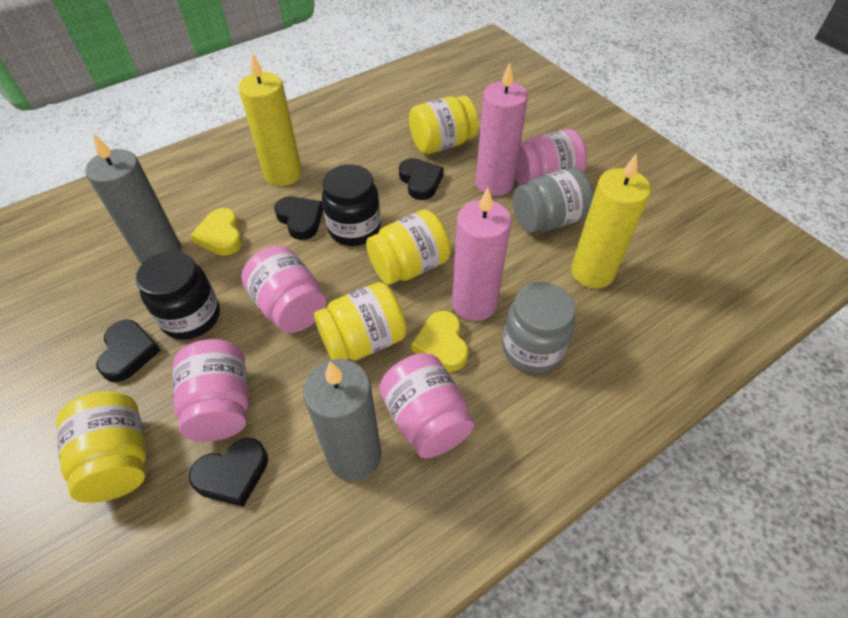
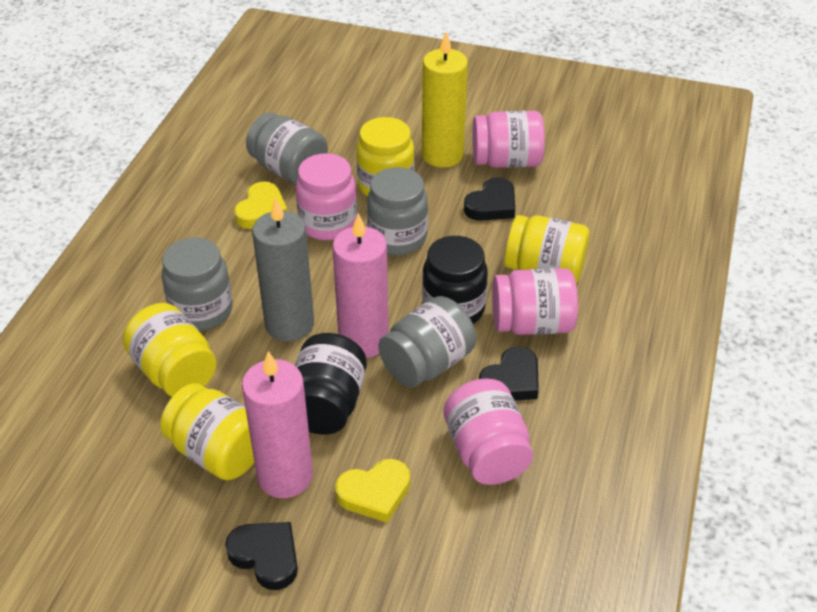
black heart: 4 -> 3
grey candle: 2 -> 1
grey jar: 2 -> 4
yellow candle: 2 -> 1

